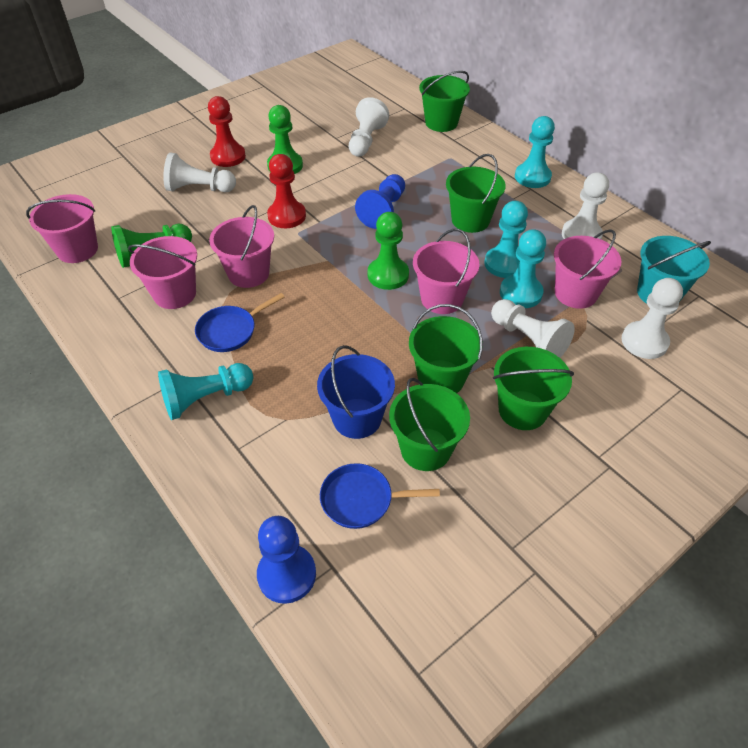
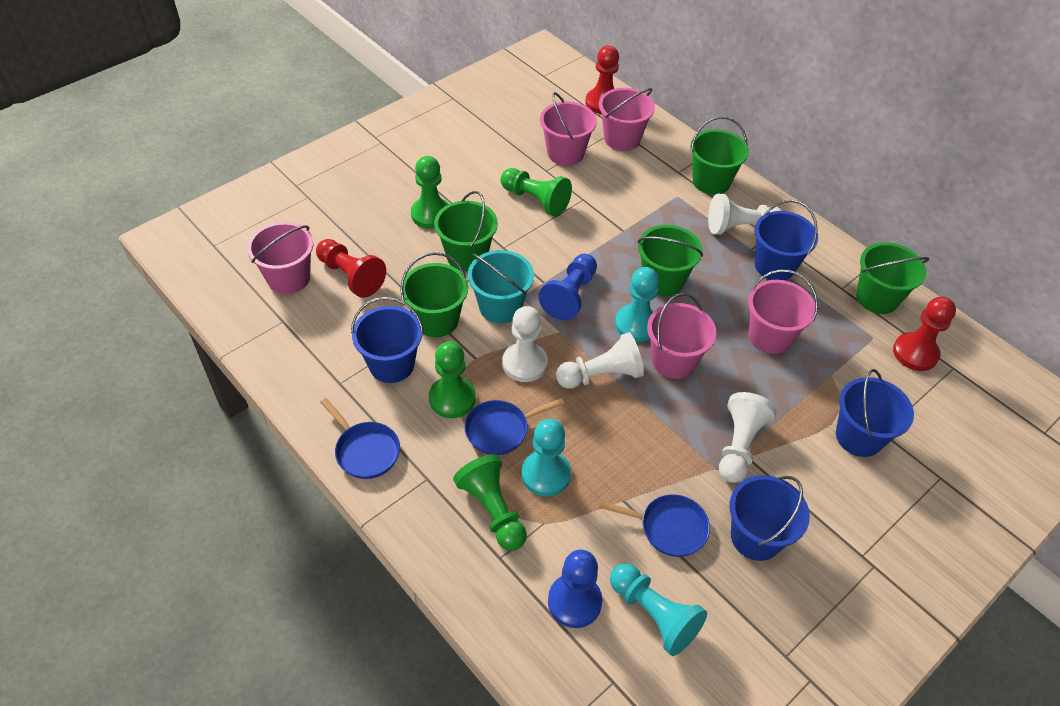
blue bucket: 1 -> 4
blue pan: 2 -> 3
green pawn: 3 -> 4
red pawn: 2 -> 3
turquoise pawn: 4 -> 3
white pawn: 5 -> 4

